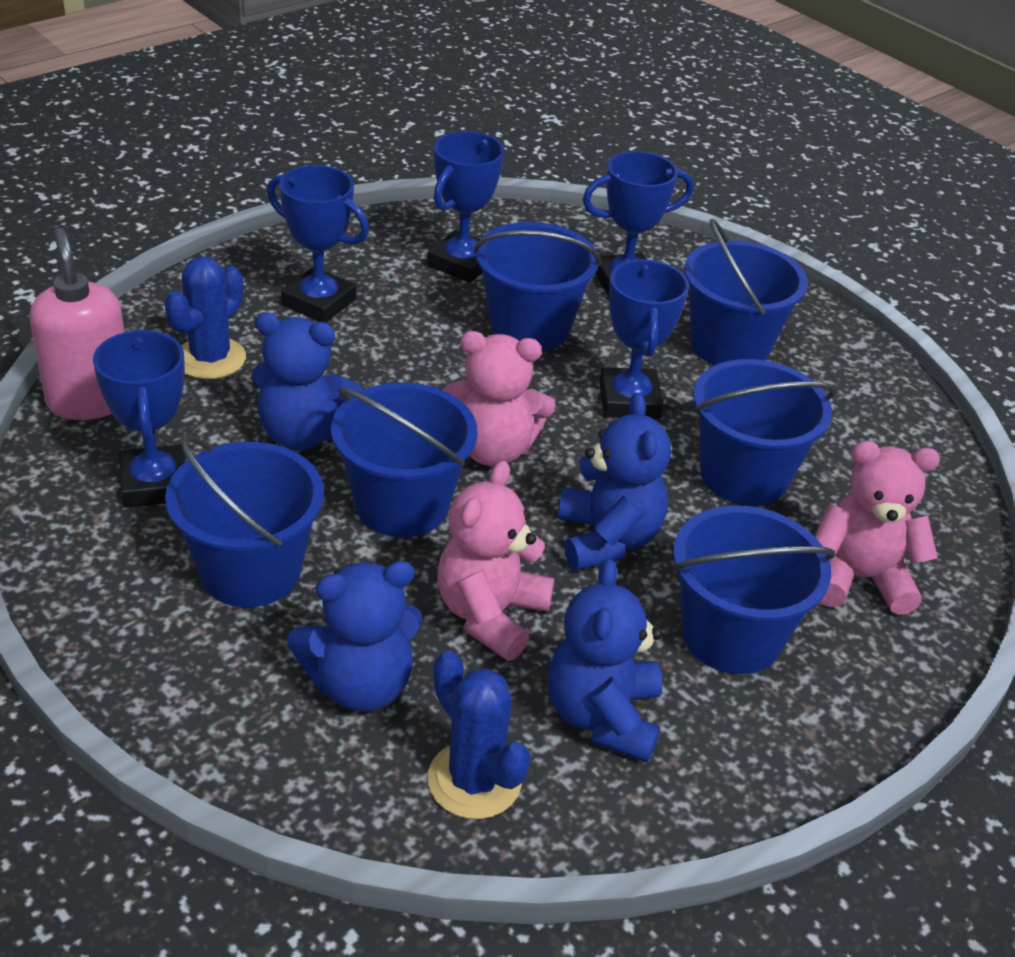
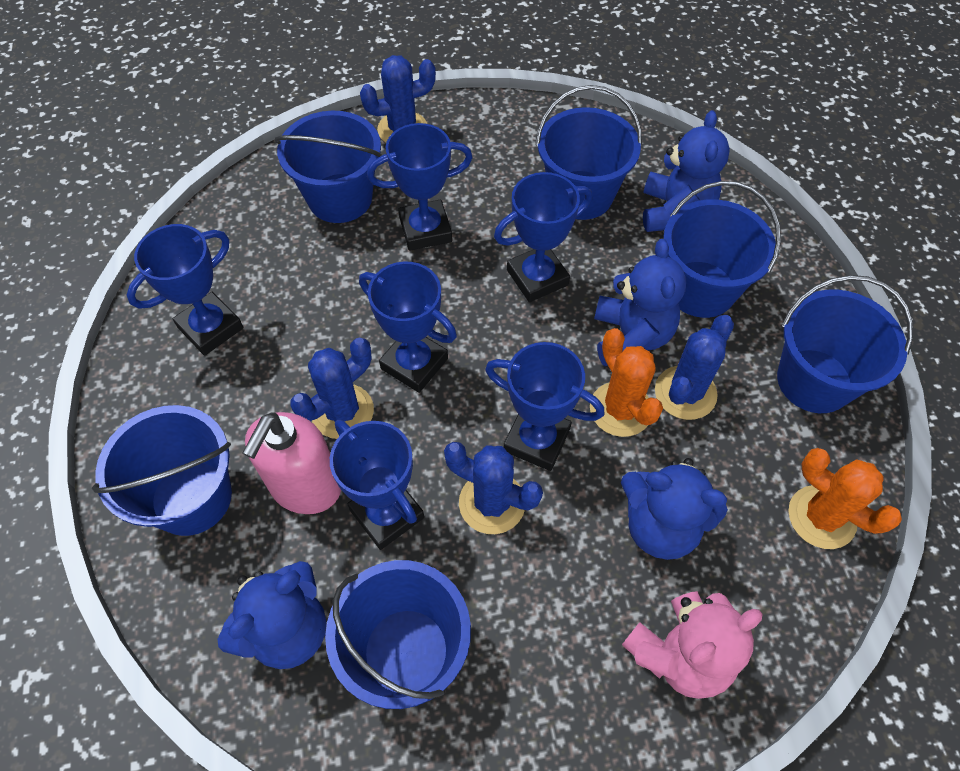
blue cactus: 2 -> 4
blue trophy: 5 -> 6
orange cactus: 0 -> 2
pink teddy bear: 3 -> 1

